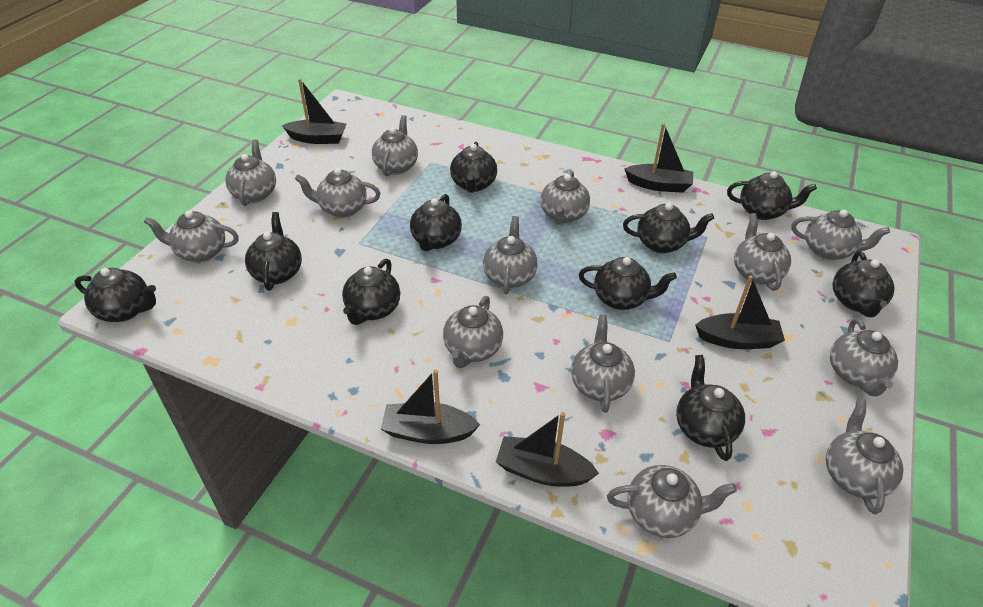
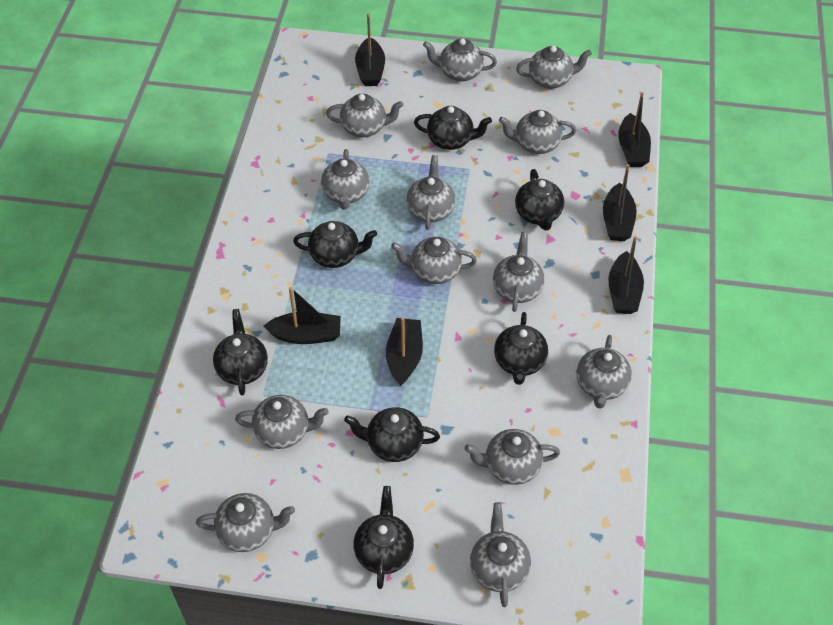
black boat: 5 -> 6
black teapot: 10 -> 7

